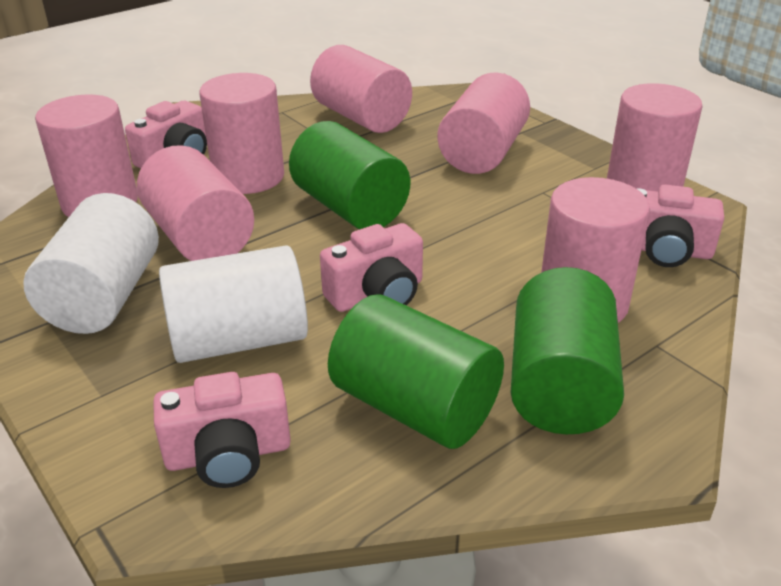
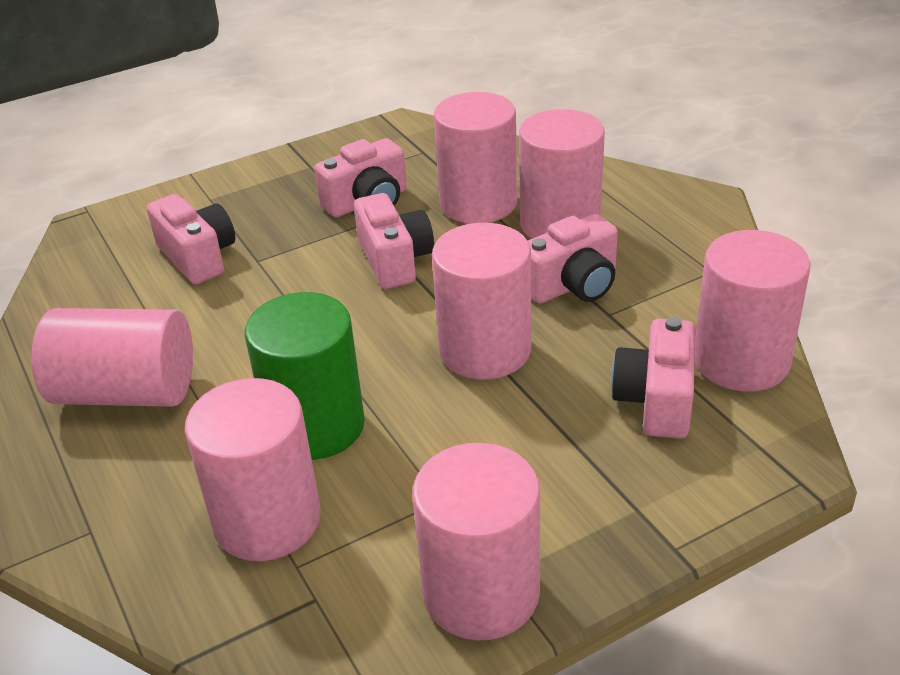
green cylinder: 3 -> 1
pink camera: 4 -> 5
white cylinder: 2 -> 0

